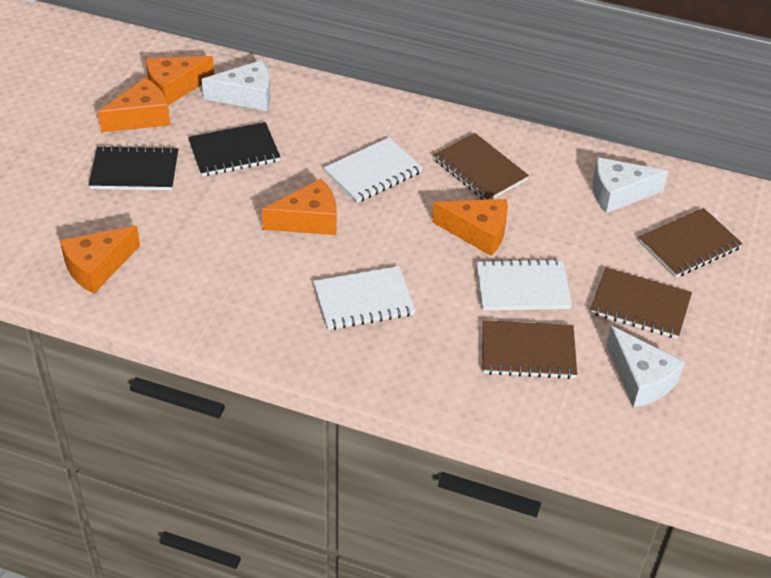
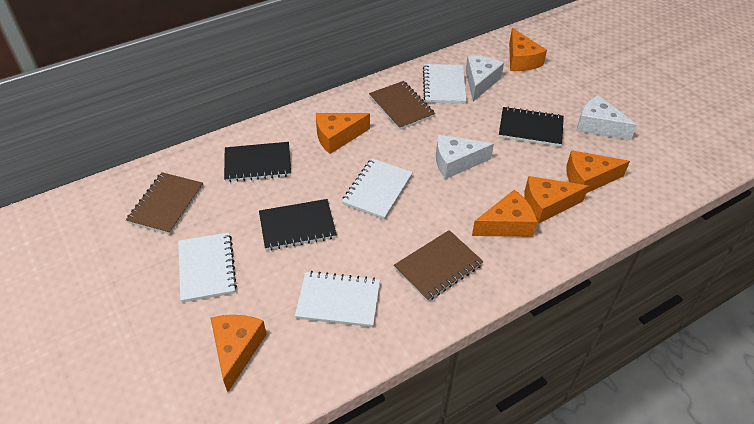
black notebook: 2 -> 3
brown notebook: 4 -> 3
orange cheese: 5 -> 6
white notebook: 3 -> 4

